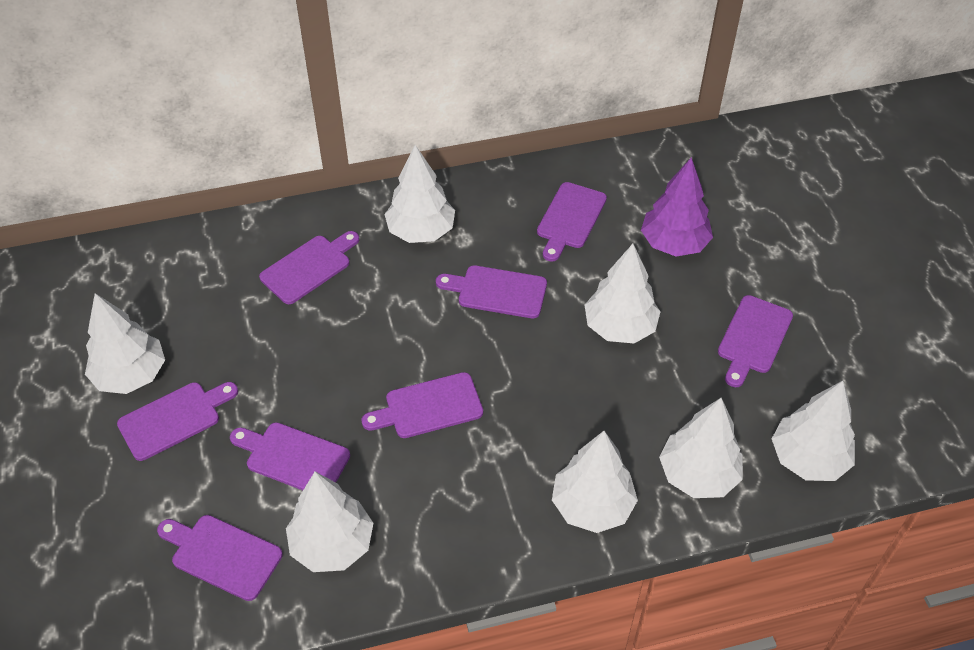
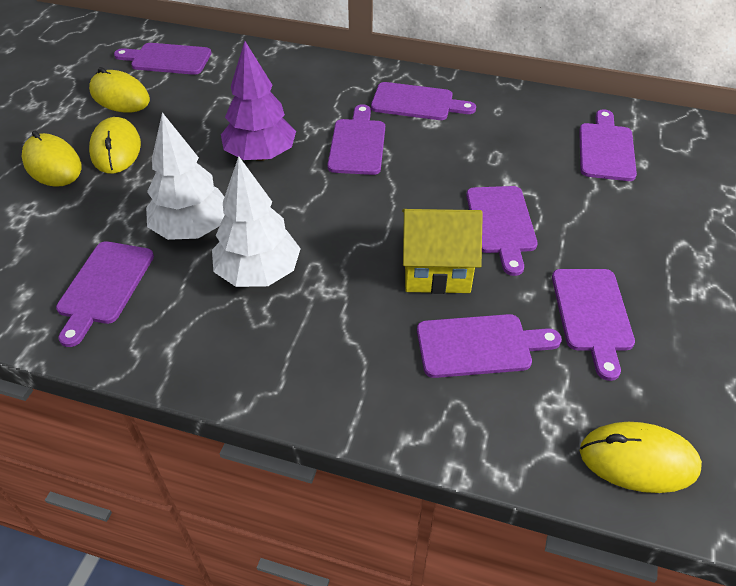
white tree: 7 -> 2
yellow house: 0 -> 1
yellow mouse: 0 -> 4

